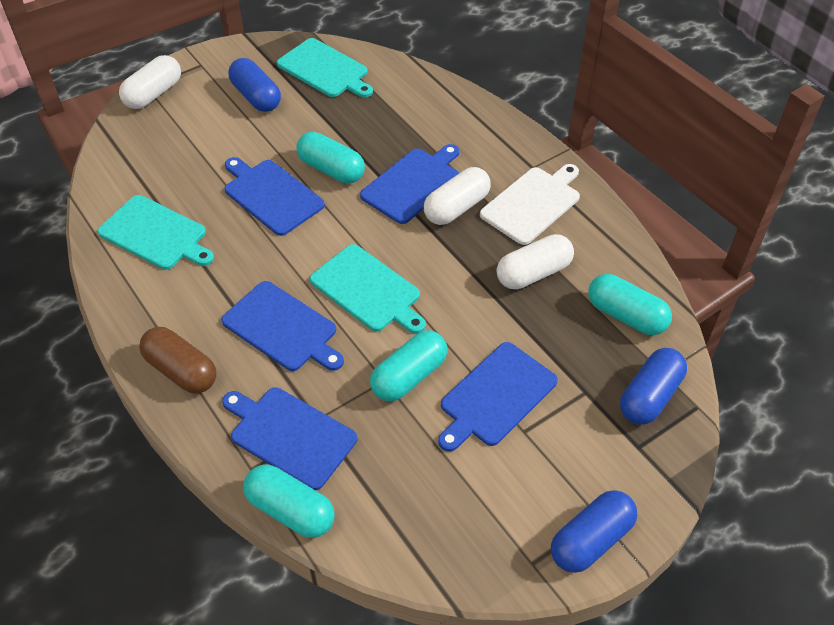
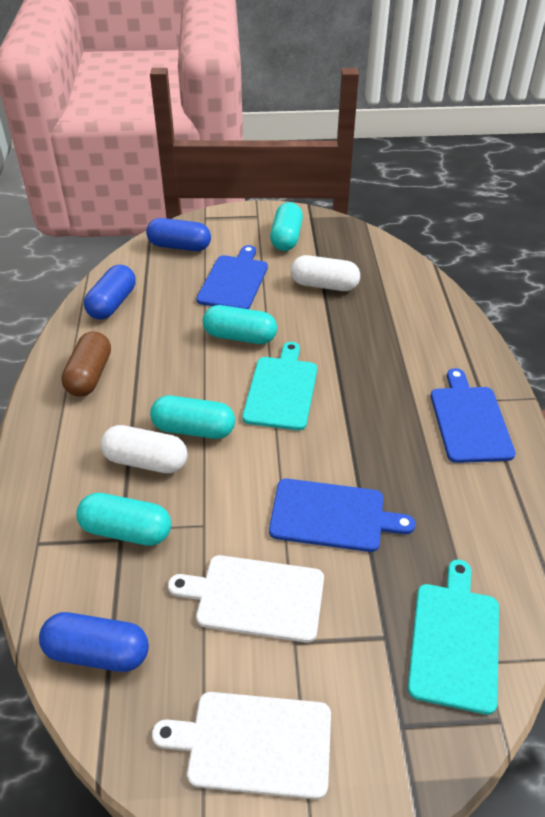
blue cutting board: 5 -> 3
turquoise cutting board: 3 -> 2
white capsule: 3 -> 2
white cutting board: 1 -> 2

